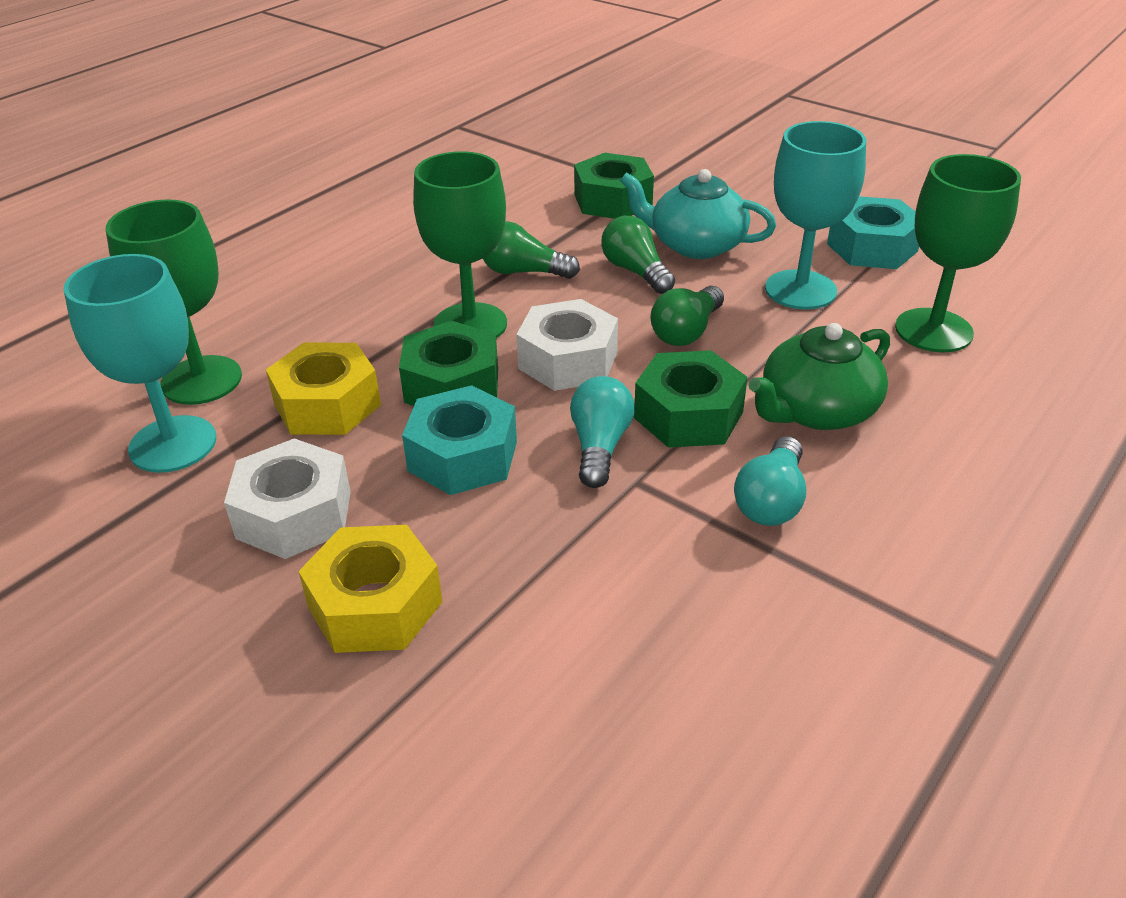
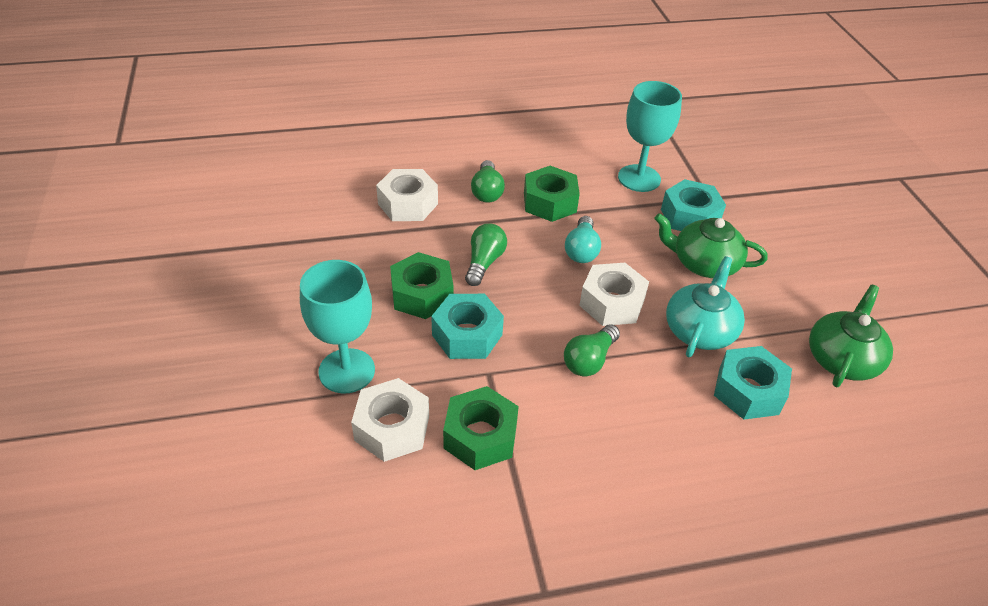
green goblet: 3 -> 0
green teapot: 1 -> 2
turquoise light bulb: 2 -> 1
turquoise nut: 2 -> 3
white nut: 2 -> 3
yellow nut: 2 -> 0

